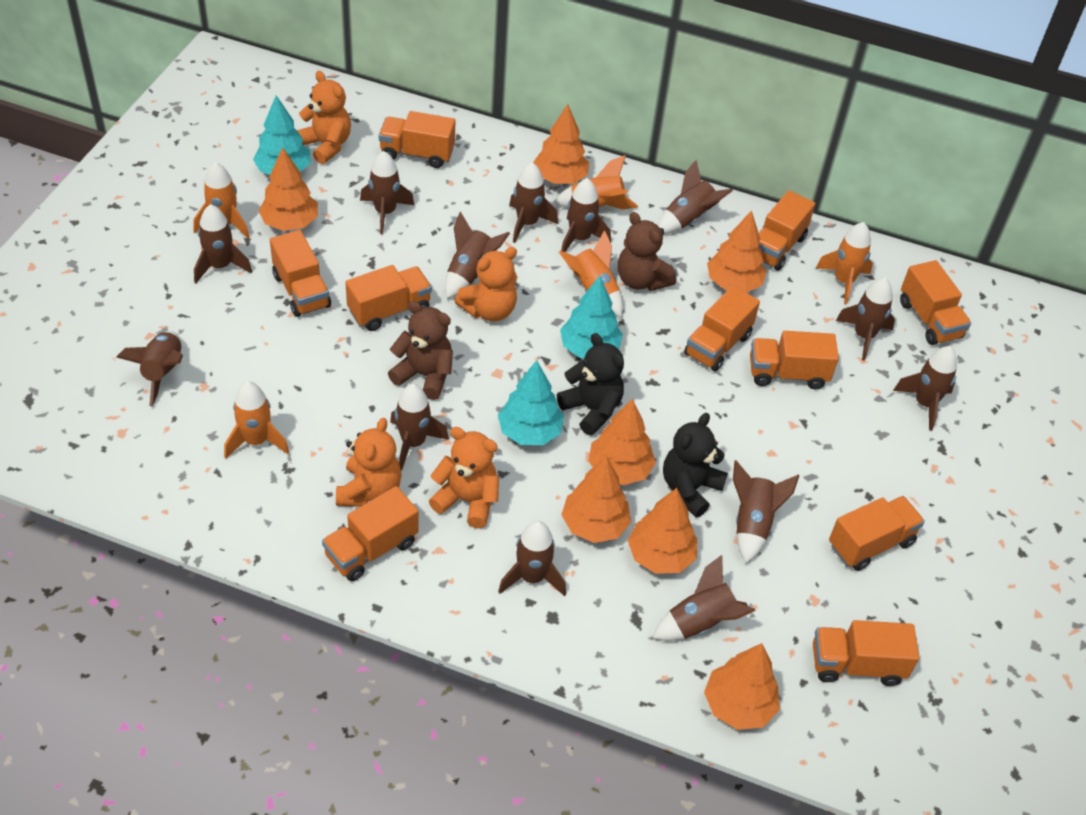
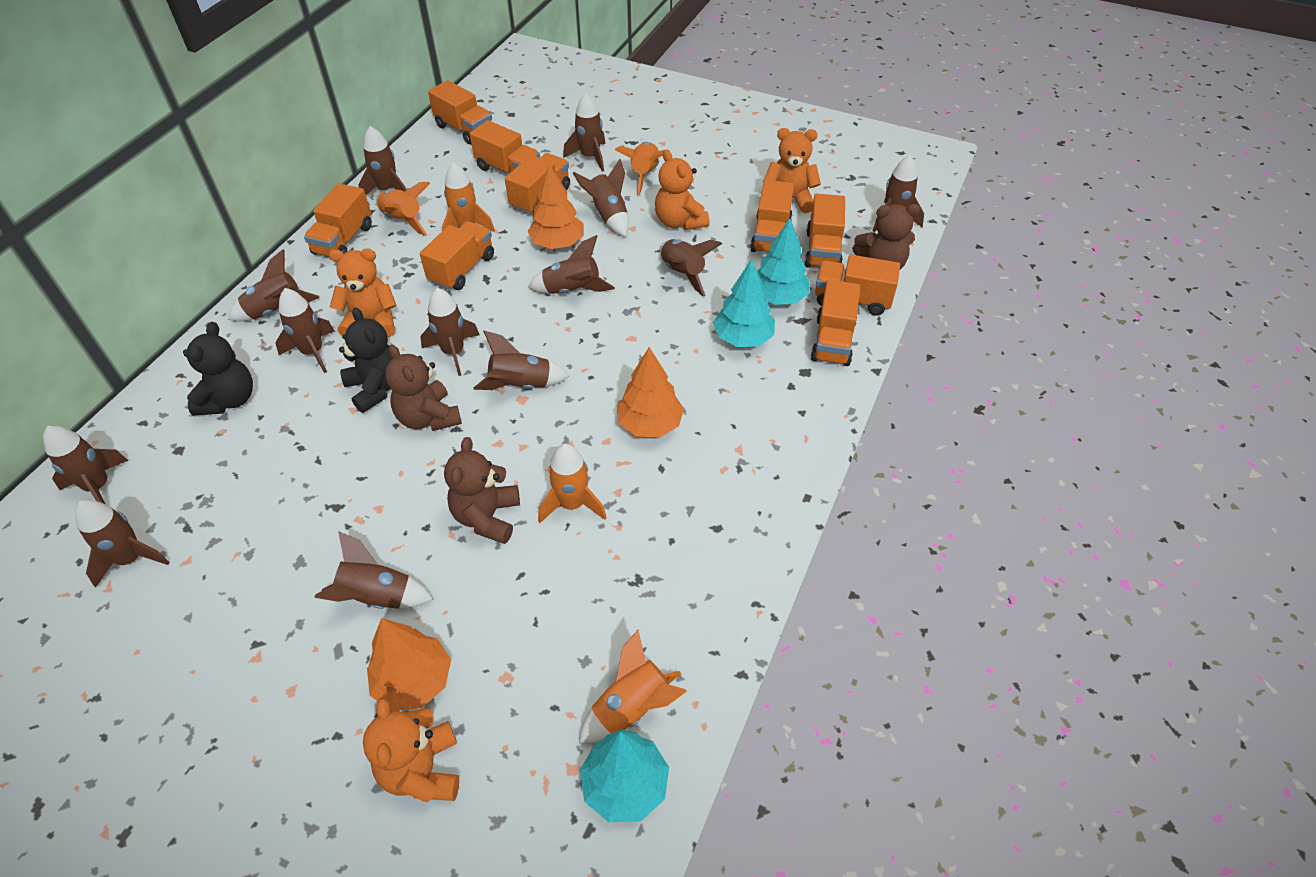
brown teddy bear: 2 -> 3
orange tree: 7 -> 3
orange truck: 10 -> 9

